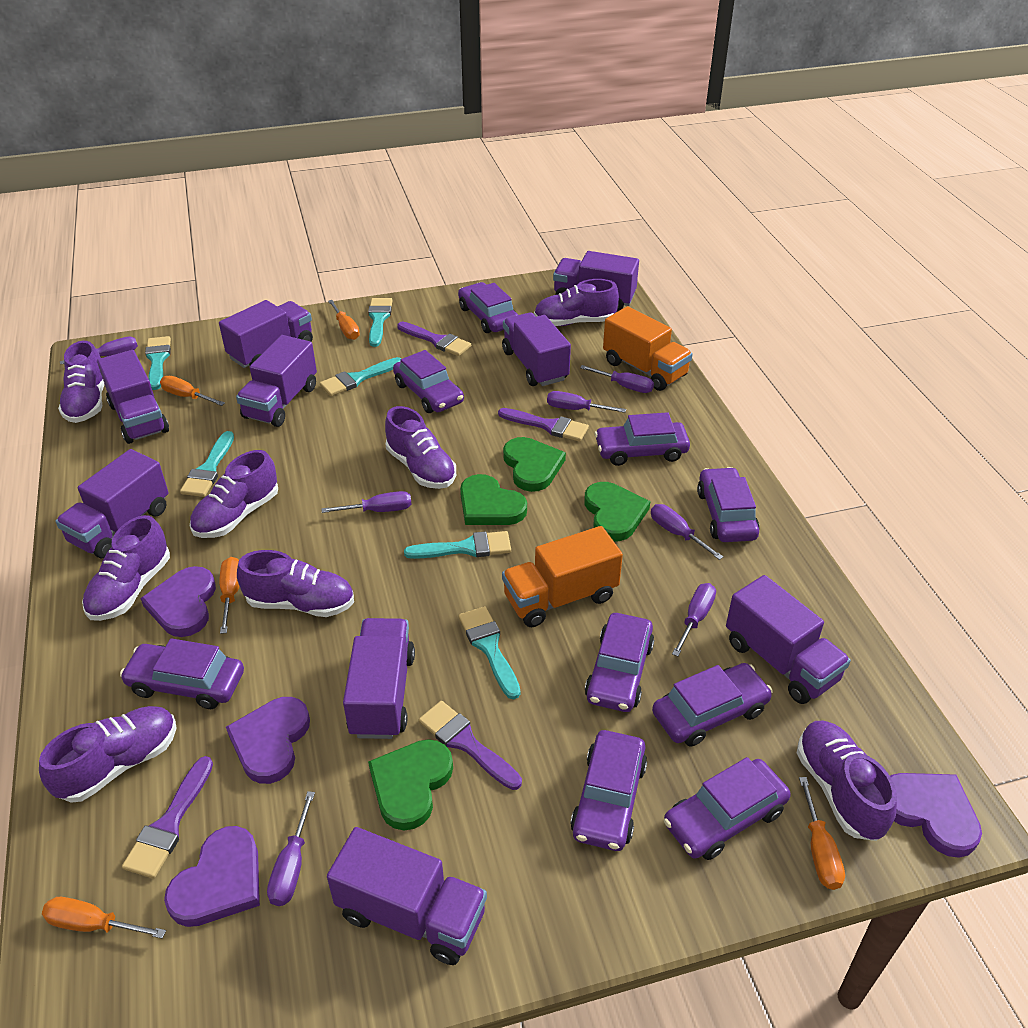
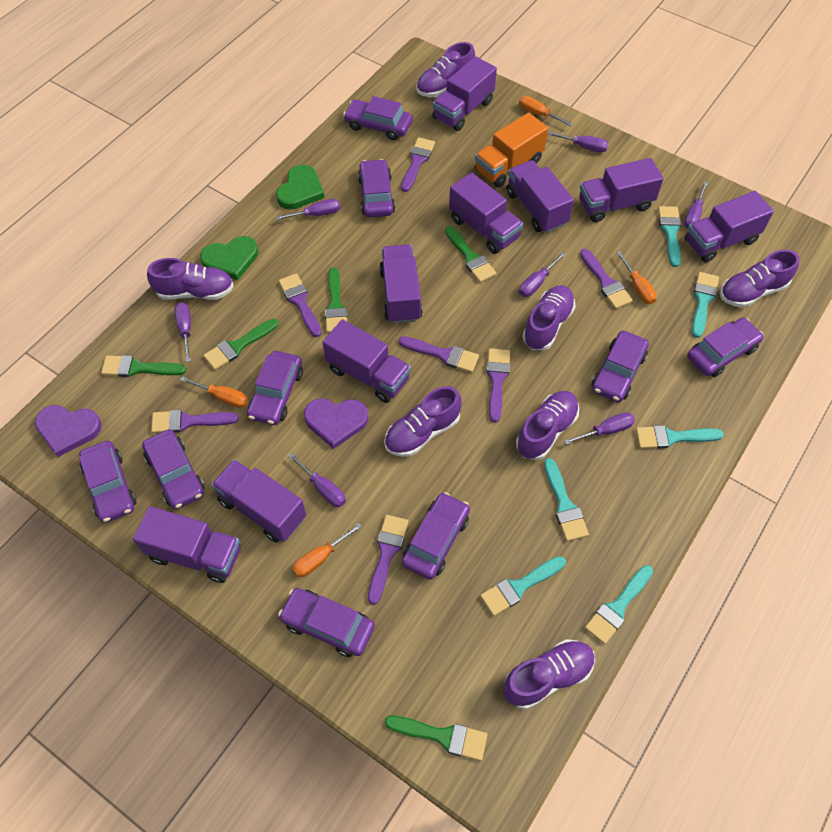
green brush: 0 -> 5
green heart: 4 -> 2
orange screwdriver: 5 -> 4
orange truck: 2 -> 1
purple brush: 4 -> 7
purple heart: 4 -> 2
purple shoe: 8 -> 7

